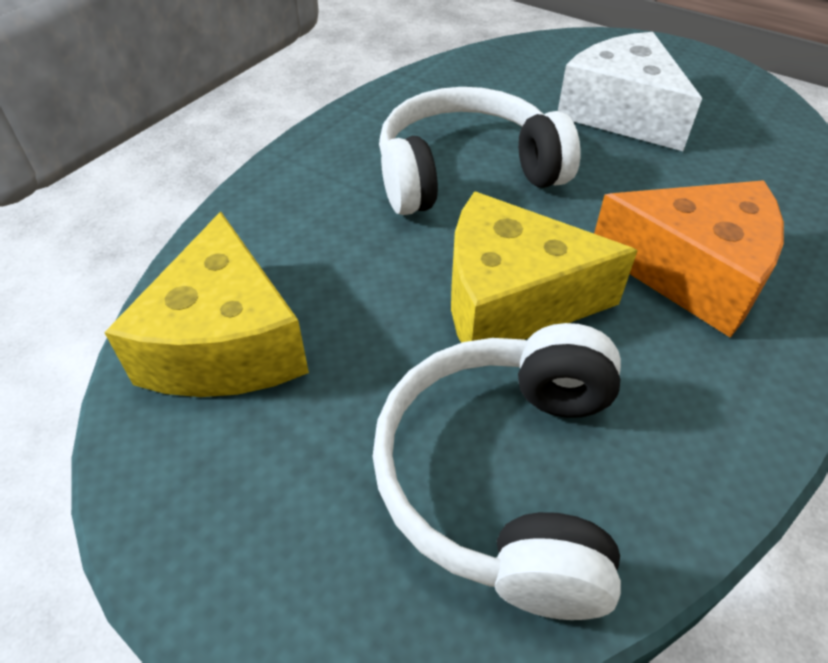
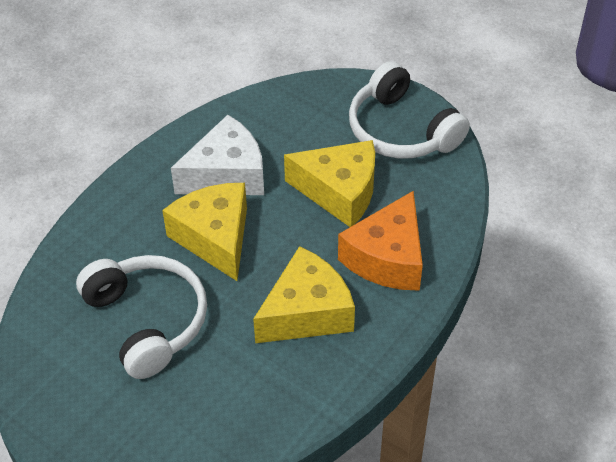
yellow cheese: 2 -> 3

